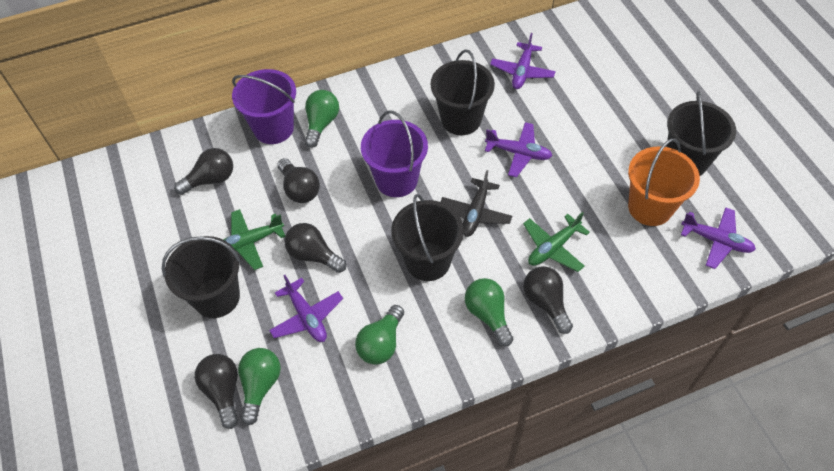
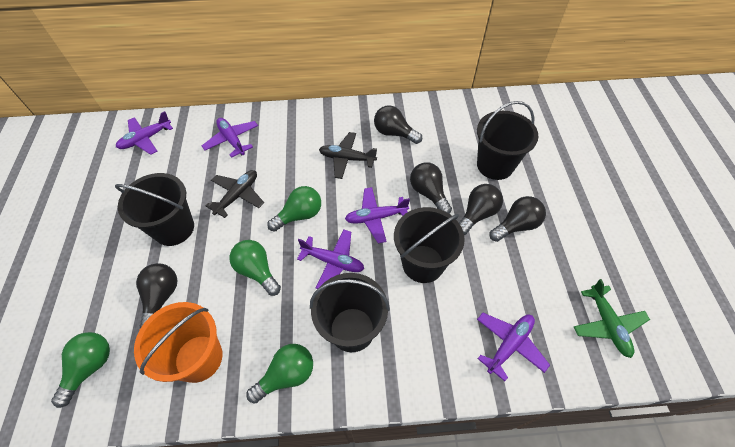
black plane: 1 -> 2
green plane: 2 -> 1
purple bucket: 2 -> 0
purple plane: 4 -> 5

